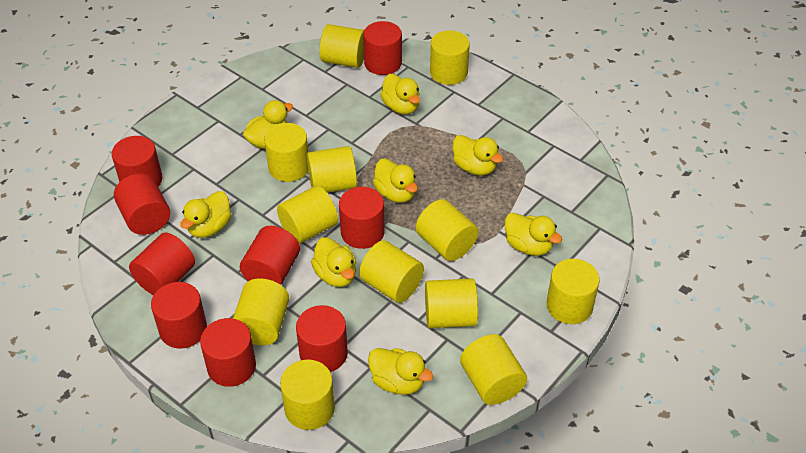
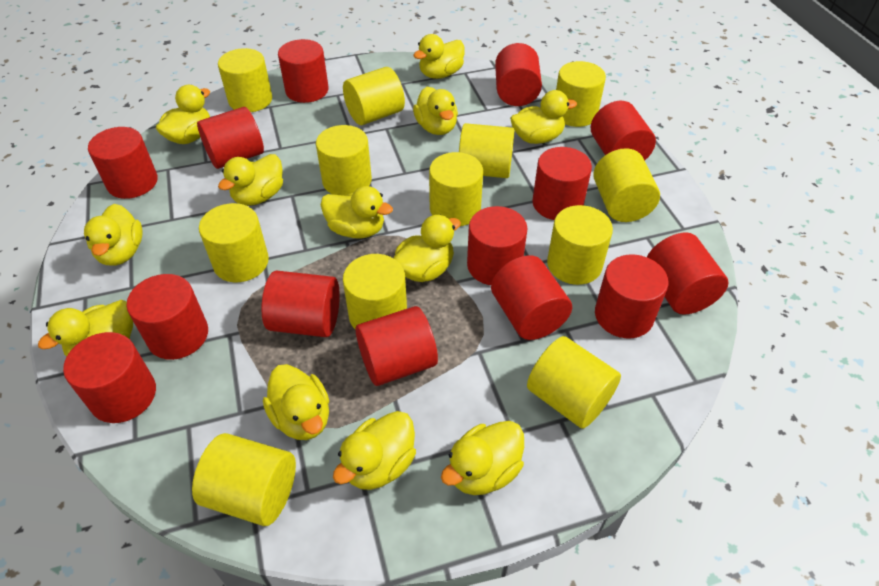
red cylinder: 9 -> 14
yellow duck: 8 -> 12

